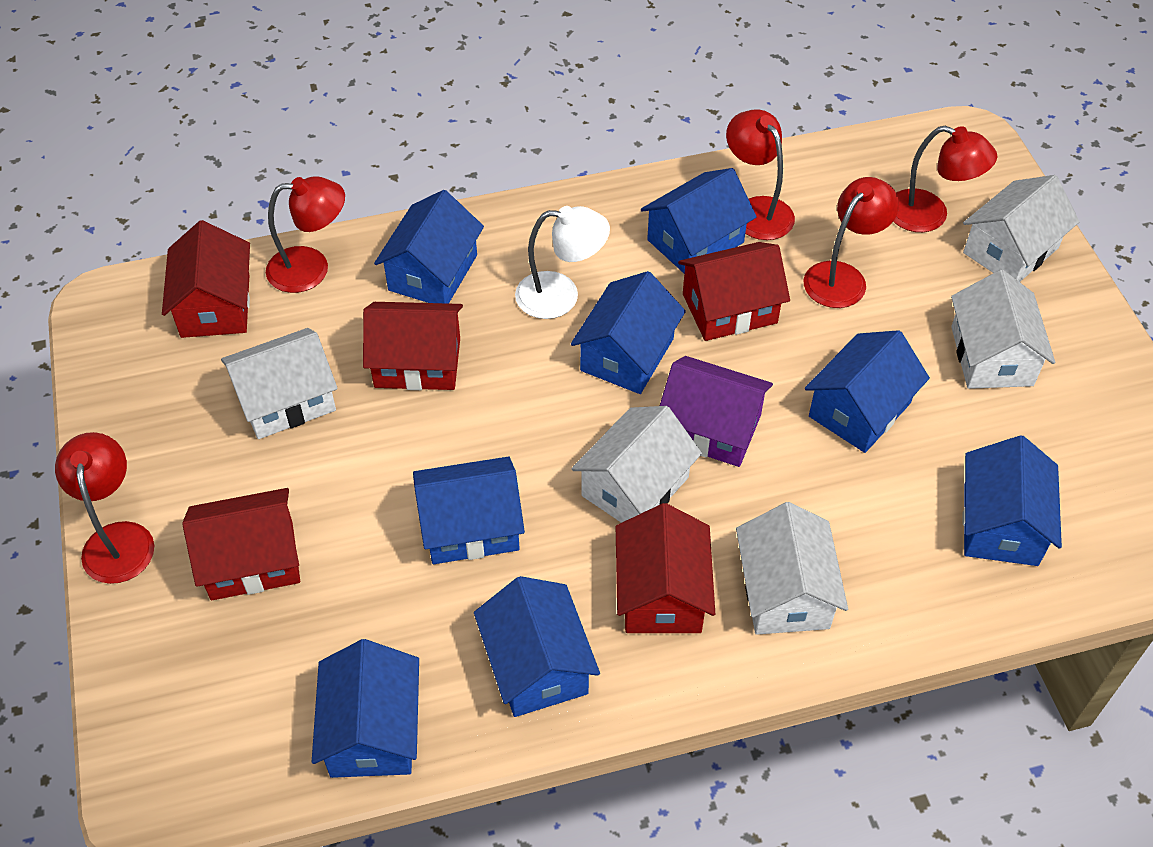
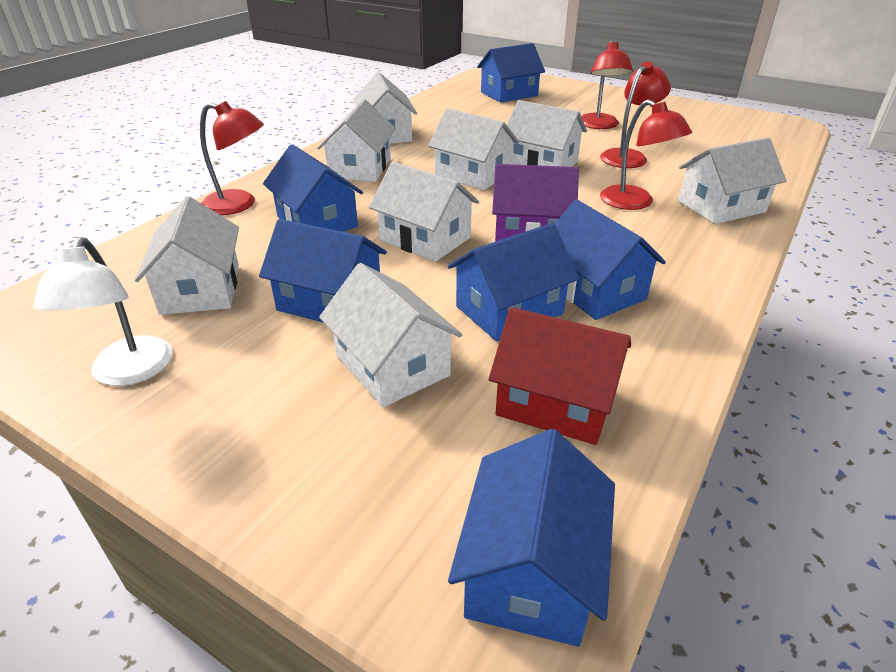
blue house: 8 -> 6
red house: 5 -> 1
red lamp: 5 -> 4
white house: 5 -> 8

